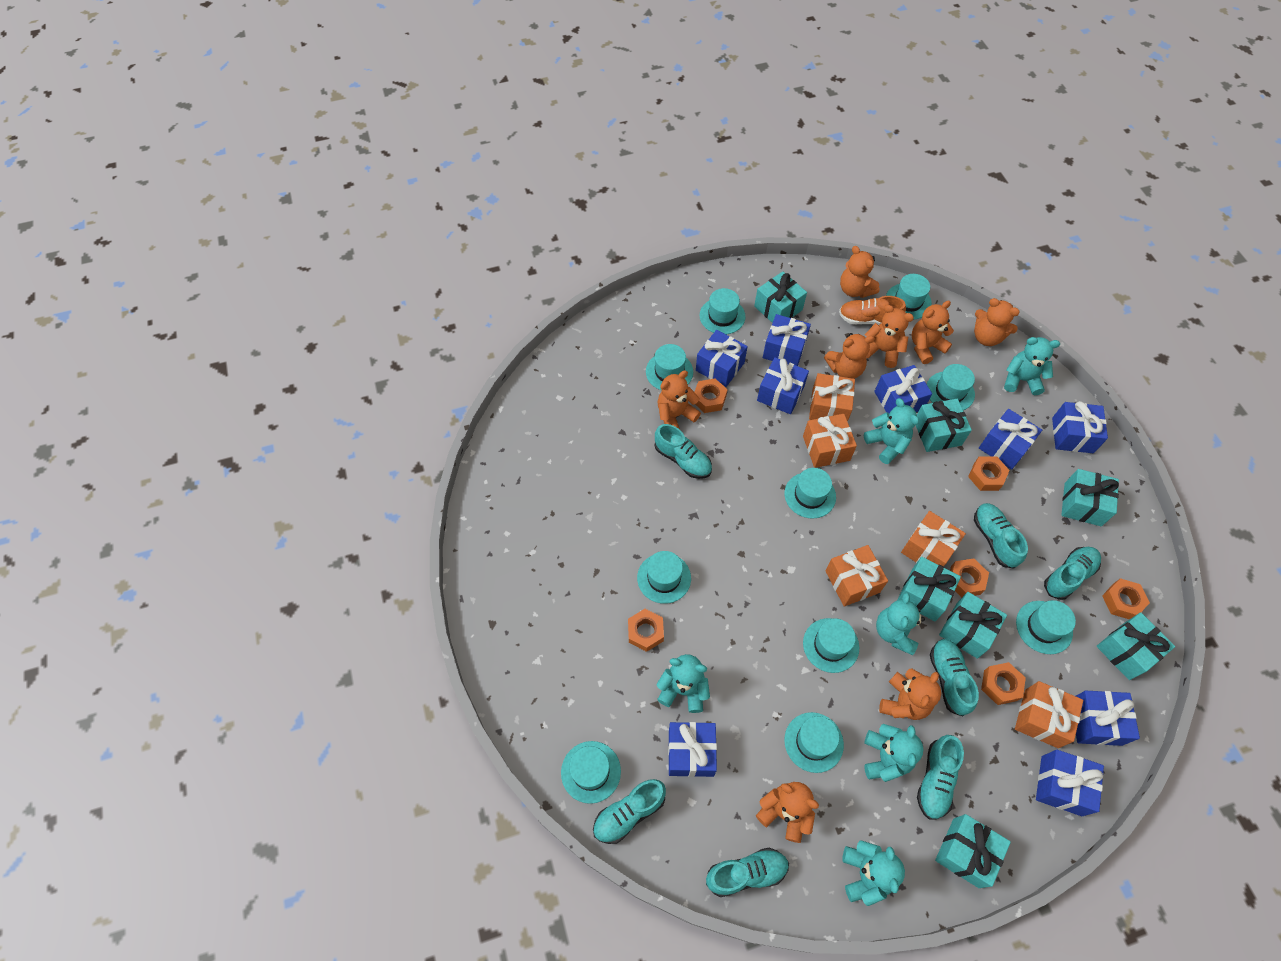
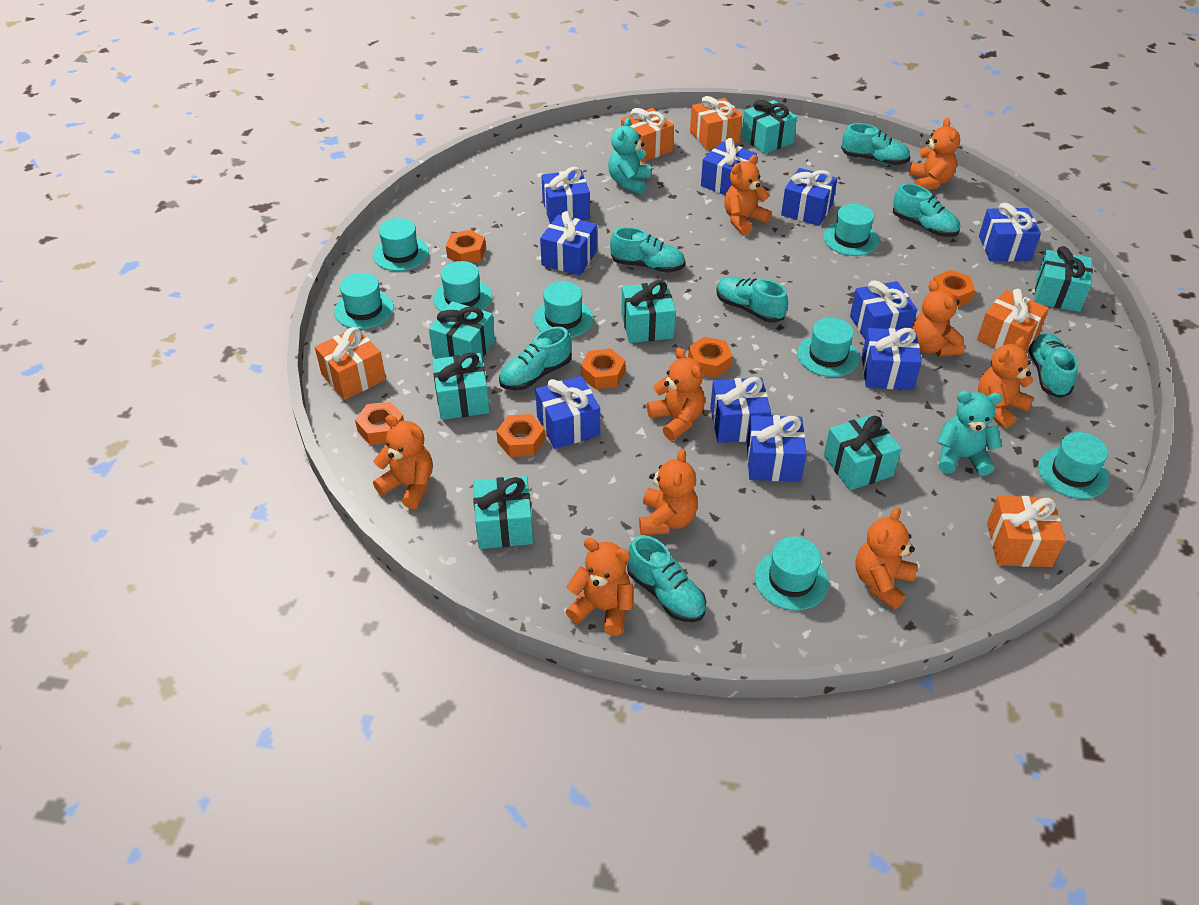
blue gift: 9 -> 10
orange shoe: 1 -> 0
orange teddy bear: 8 -> 9
turquoise hat: 10 -> 8
turquoise teddy bear: 6 -> 2

